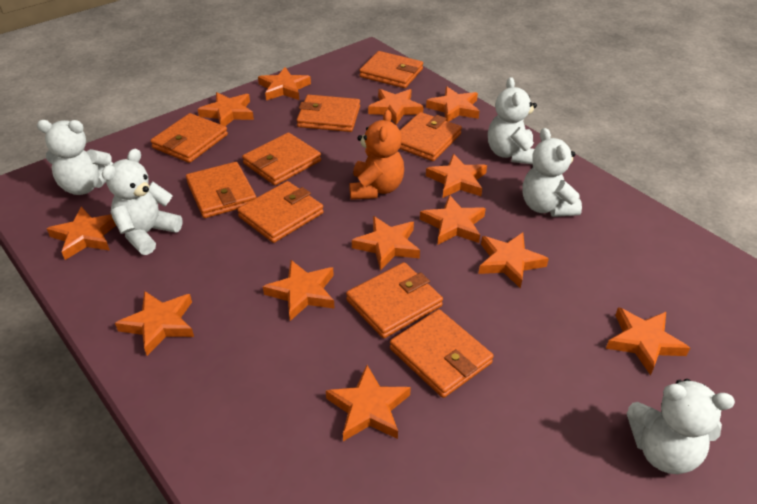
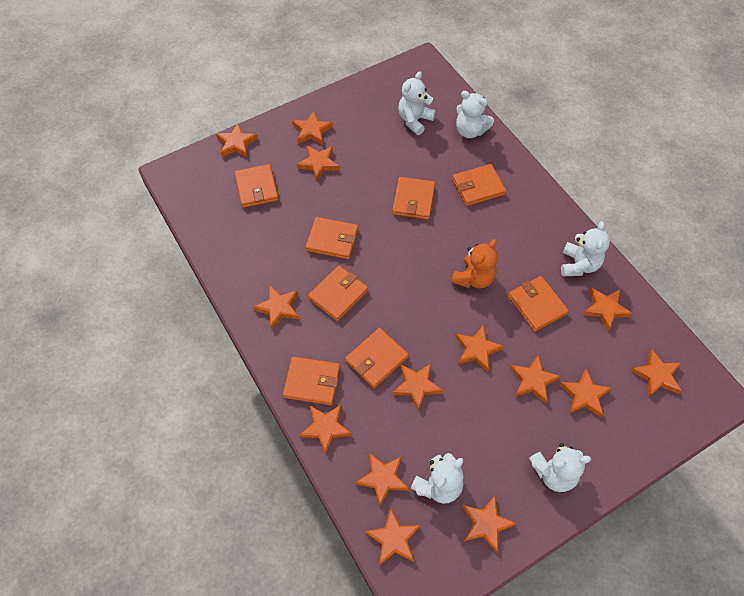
orange star: 13 -> 14
orange wallet: 9 -> 8

